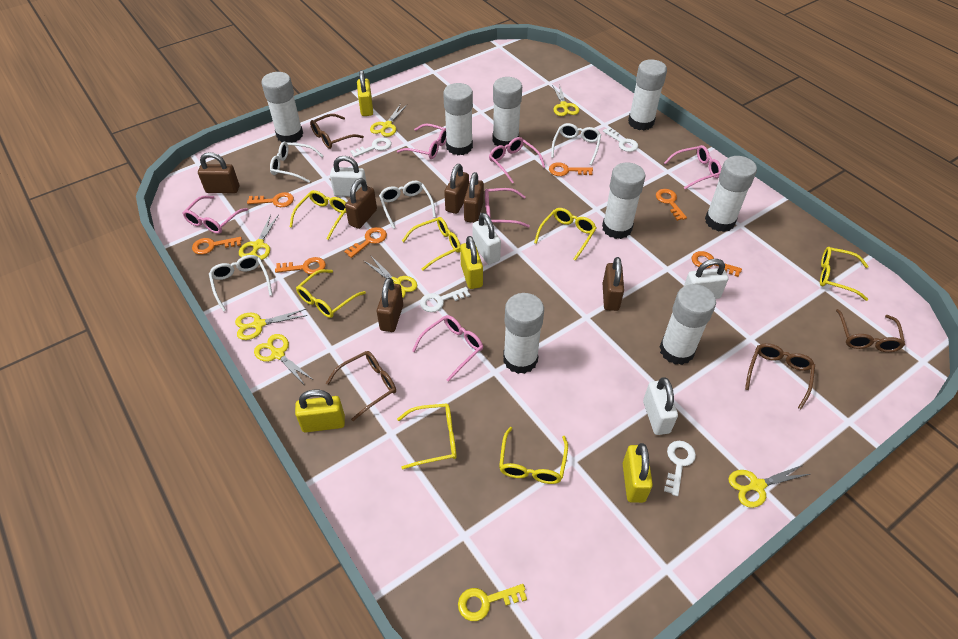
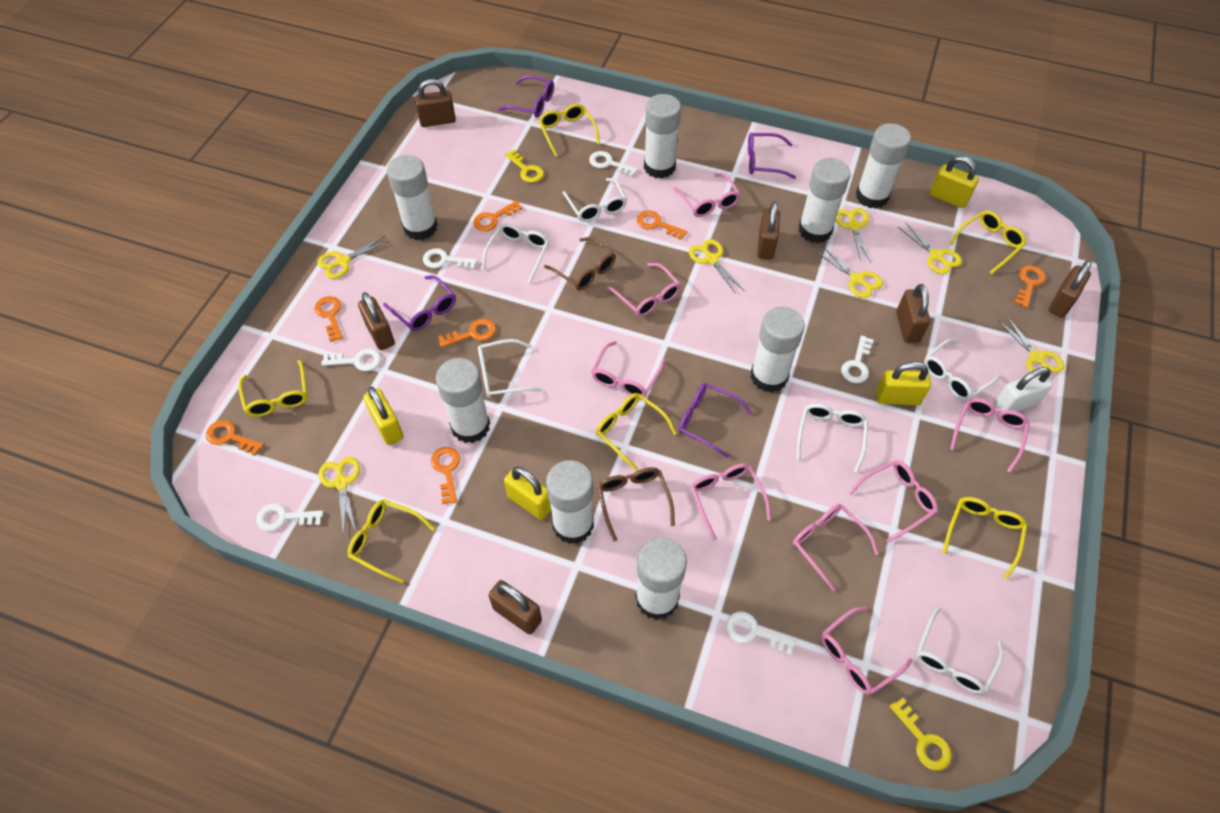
brown glasses: 4 -> 2
pink glasses: 6 -> 8
purple glasses: 0 -> 4
white glasses: 4 -> 6
white key: 4 -> 6
white padlock: 4 -> 1
yellow glasses: 7 -> 6
yellow key: 1 -> 2

